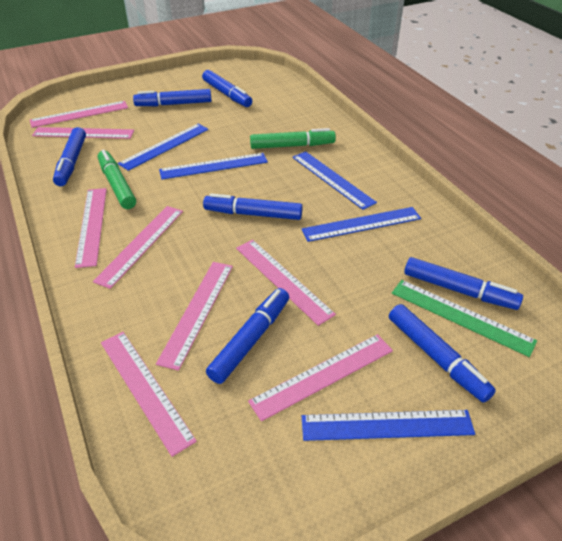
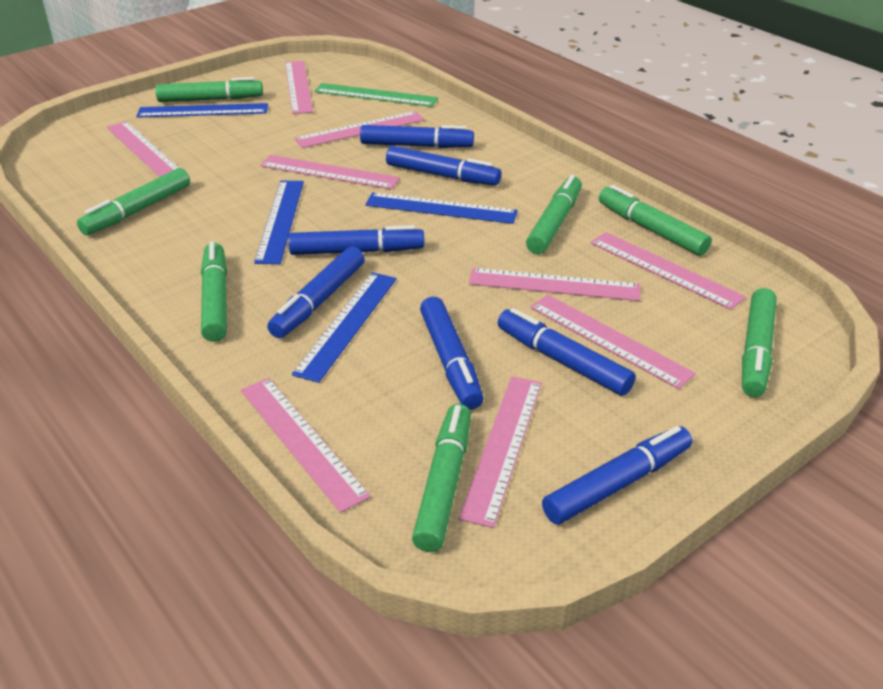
blue ruler: 5 -> 4
green marker: 2 -> 7
pink ruler: 8 -> 9

